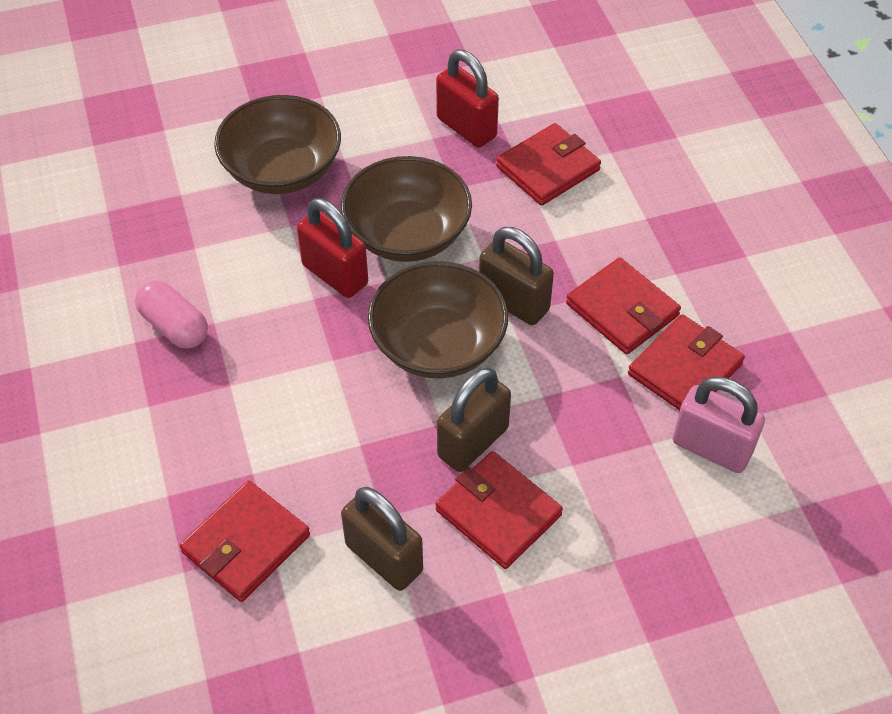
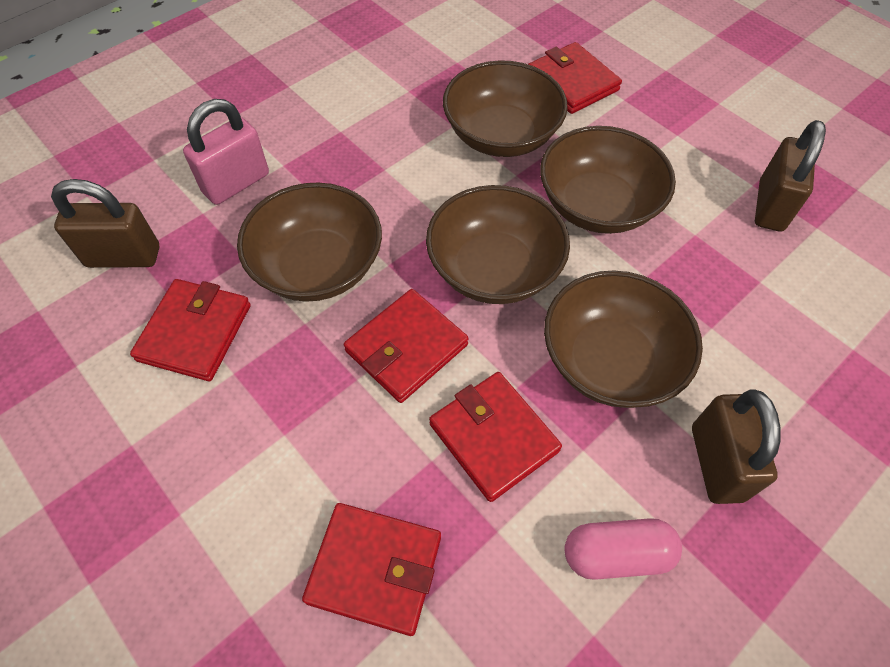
brown bowl: 3 -> 5
red padlock: 2 -> 0

